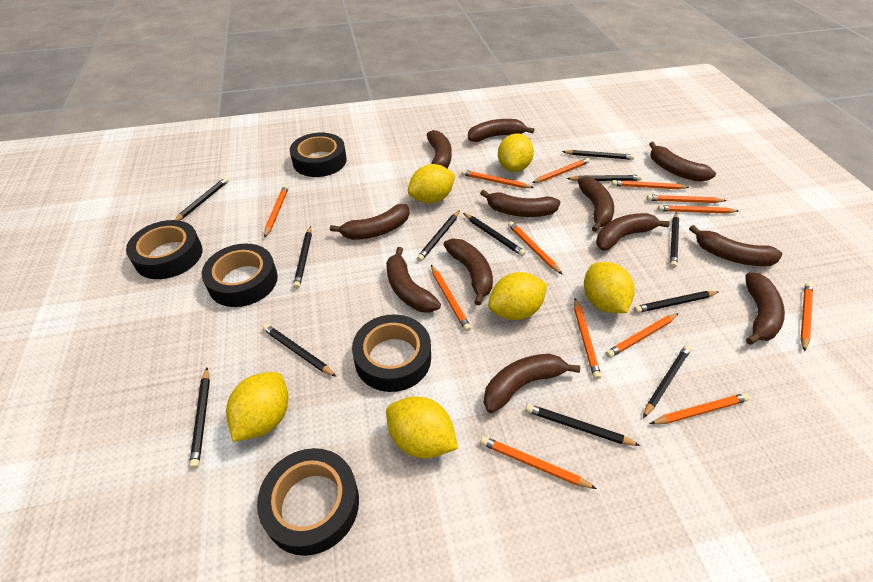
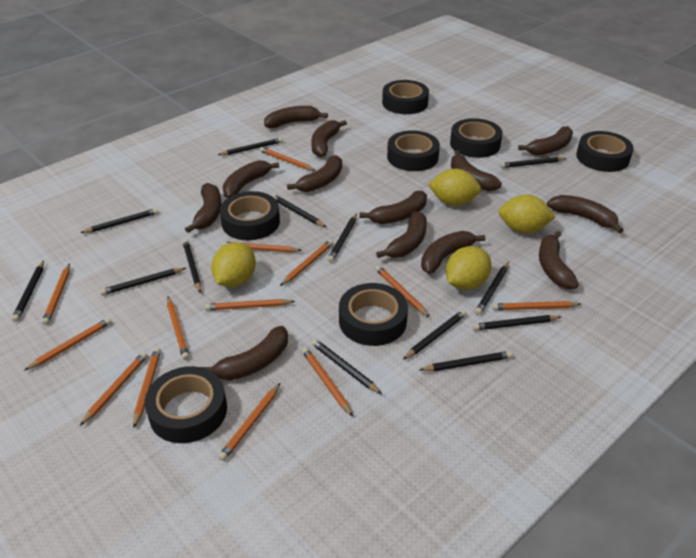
black pencil: 12 -> 13
black tape: 5 -> 7
brown banana: 12 -> 13
yellow lemon: 6 -> 4

